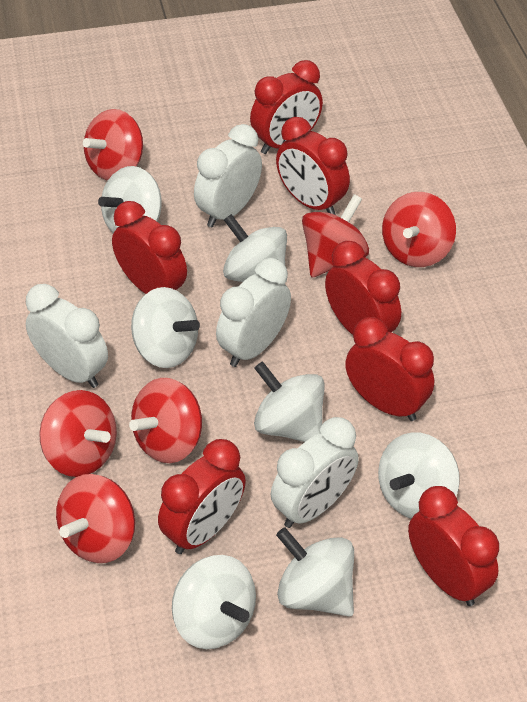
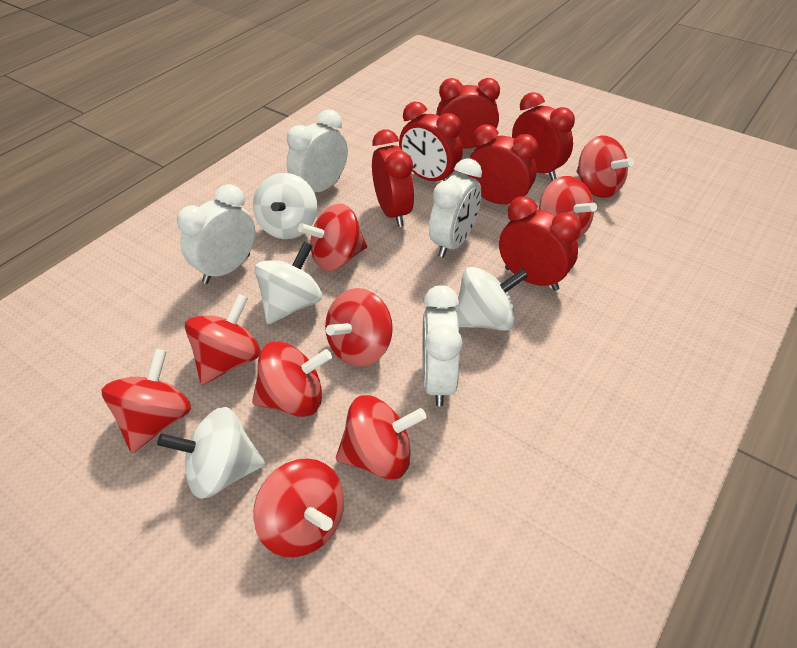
red clock: 7 -> 6
red spinning top: 6 -> 9
white spinning top: 7 -> 4

